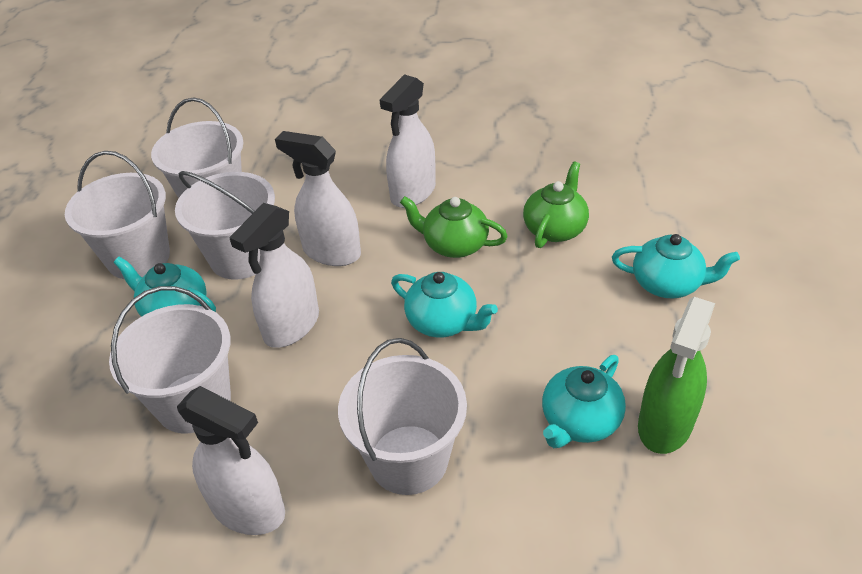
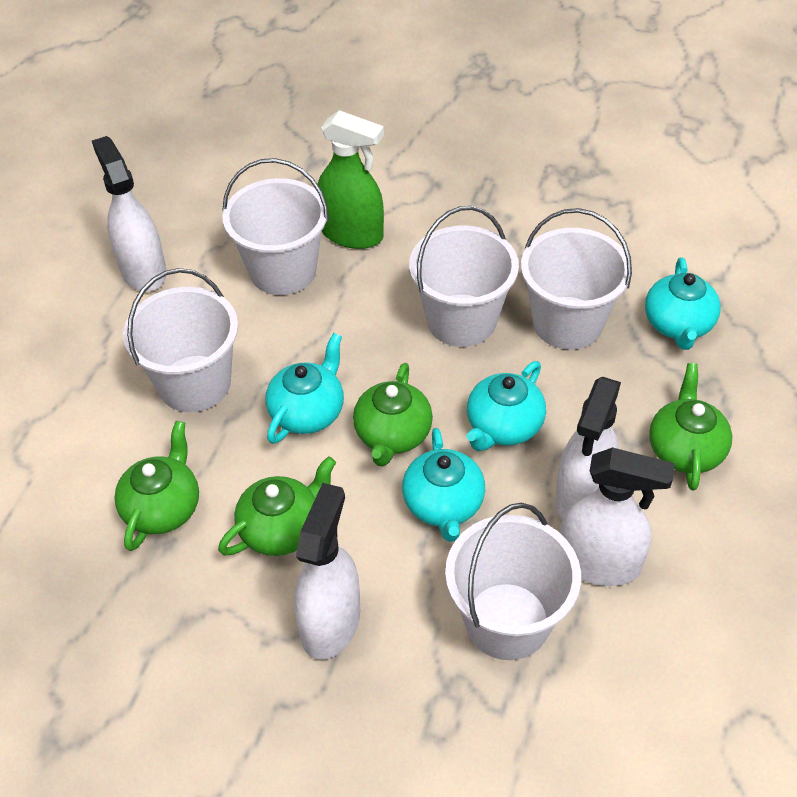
green teapot: 2 -> 4

